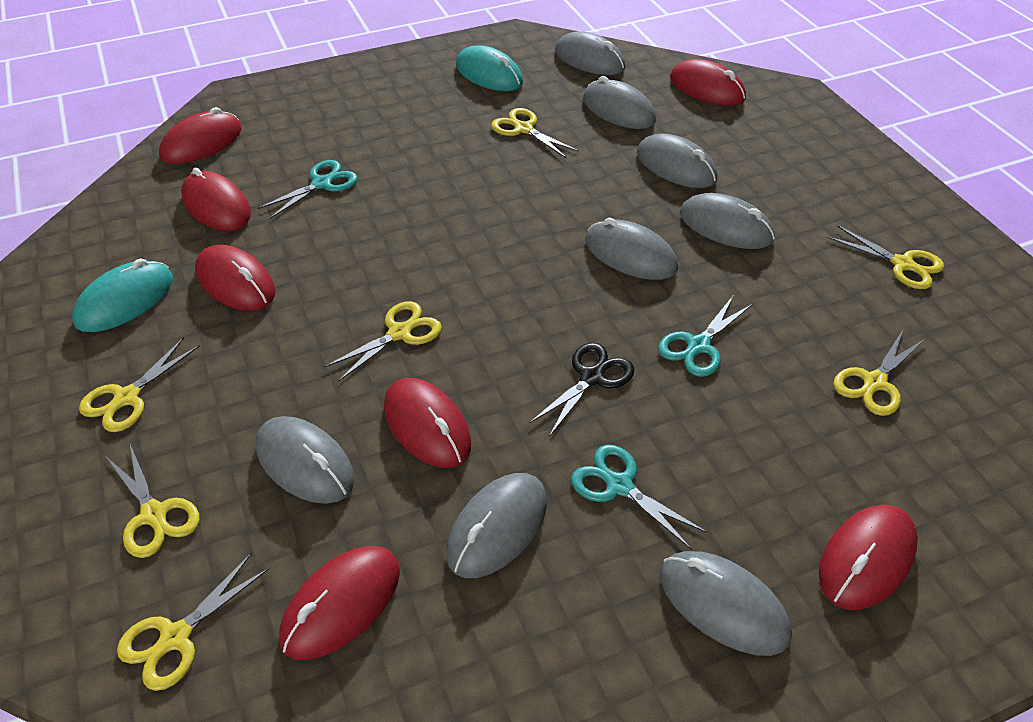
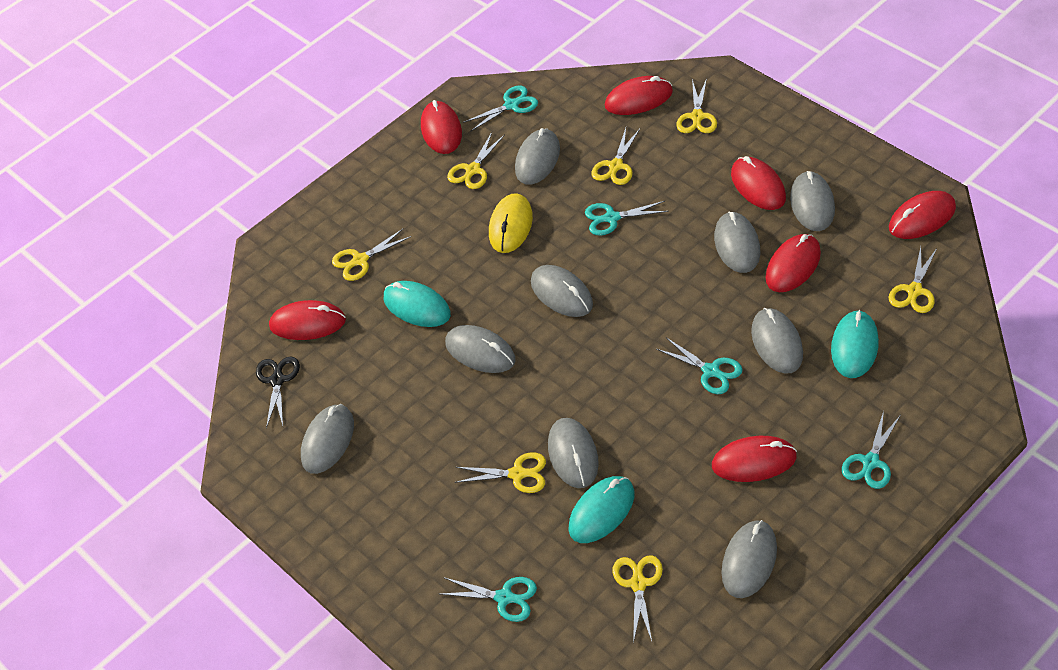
grey mouse: 8 -> 9
turquoise mouse: 2 -> 3
turquoise scissors: 3 -> 5
yellow mouse: 0 -> 1

